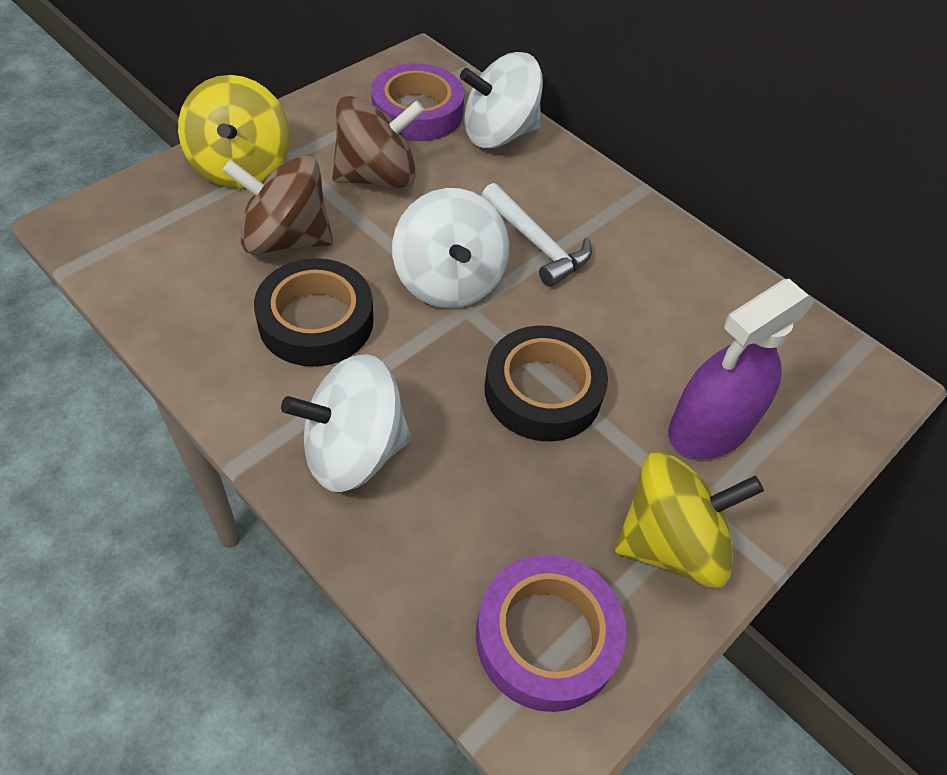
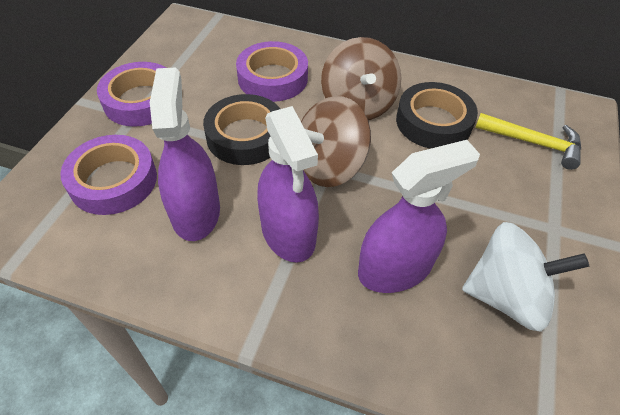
purple spray bottle: 1 -> 3
purple tape: 2 -> 3
white hammer: 1 -> 0
white spinning top: 3 -> 1
yellow hammer: 0 -> 1
yellow spinning top: 2 -> 0

